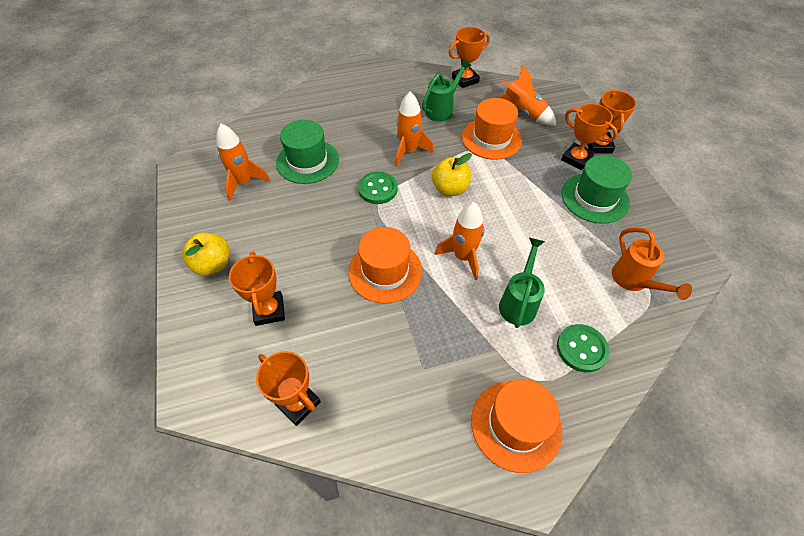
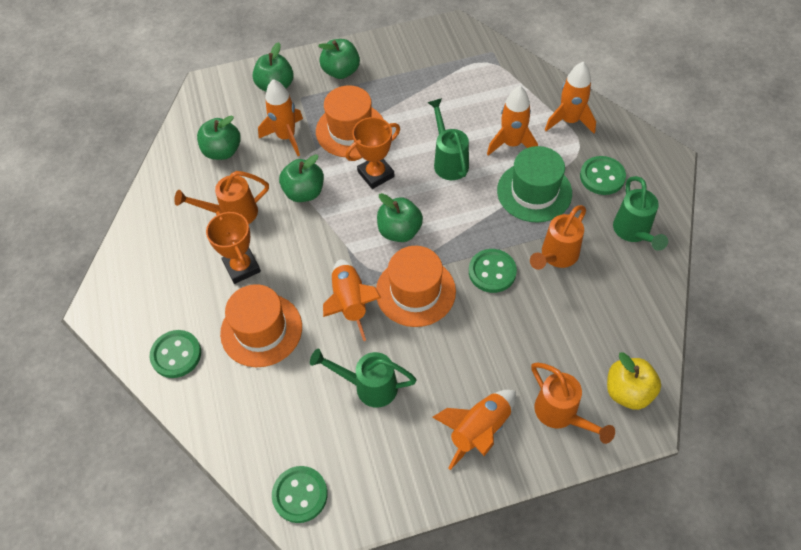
green apple: 0 -> 5
green button: 2 -> 4
green hat: 2 -> 1
green watering can: 2 -> 3
orange rocket: 4 -> 5
orange trophy: 5 -> 2
orange watering can: 1 -> 3
yellow apple: 2 -> 1

